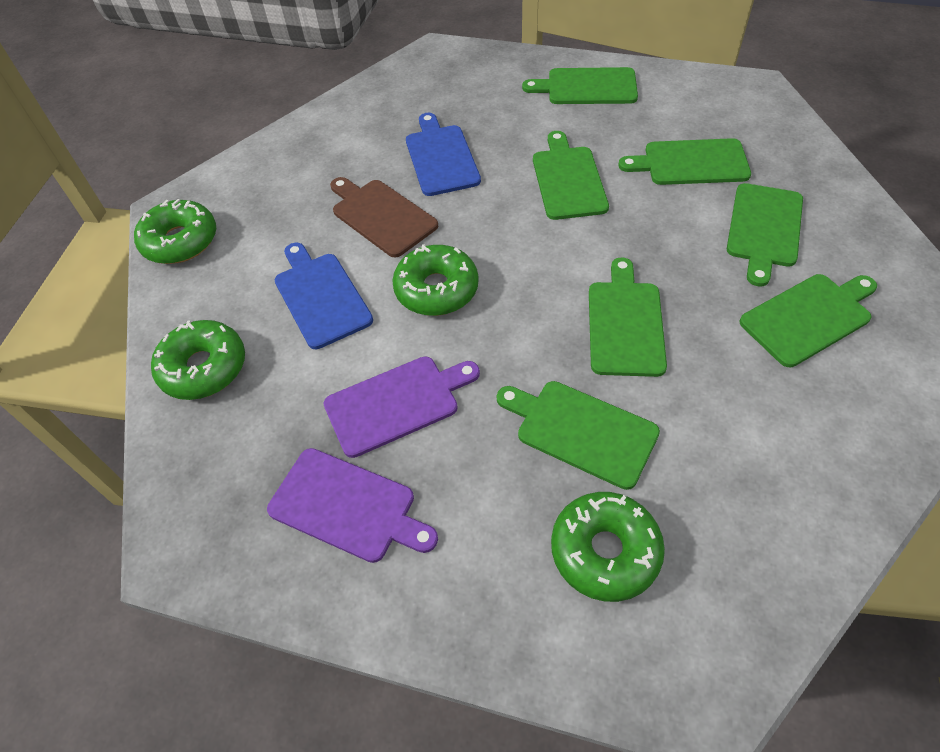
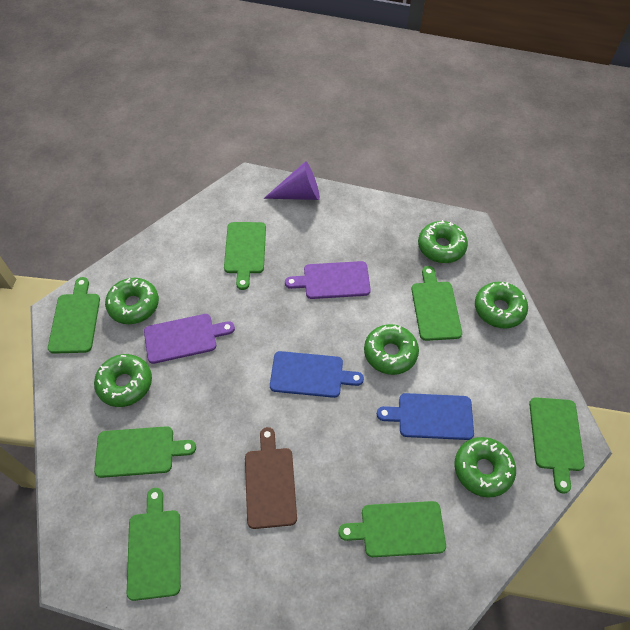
green donut: 4 -> 6
purple cone: 0 -> 1

